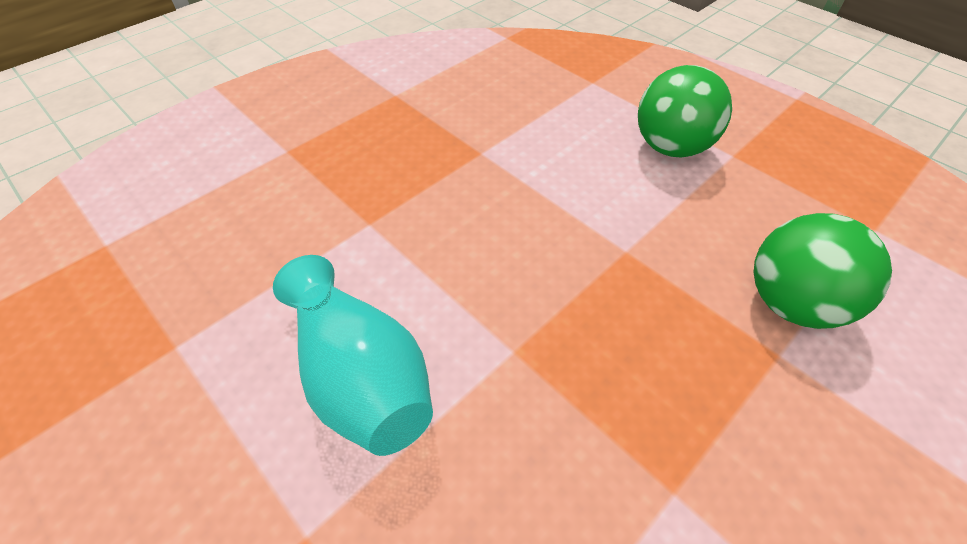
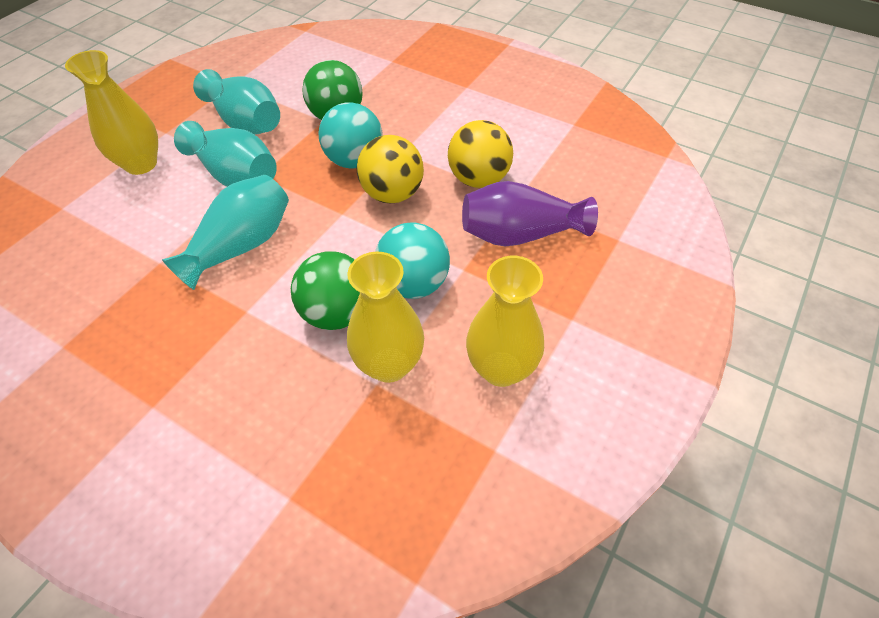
purple vase: 0 -> 1
turquoise ball: 0 -> 2
turquoise vase: 1 -> 3
yellow ball: 0 -> 2
yellow vase: 0 -> 3

